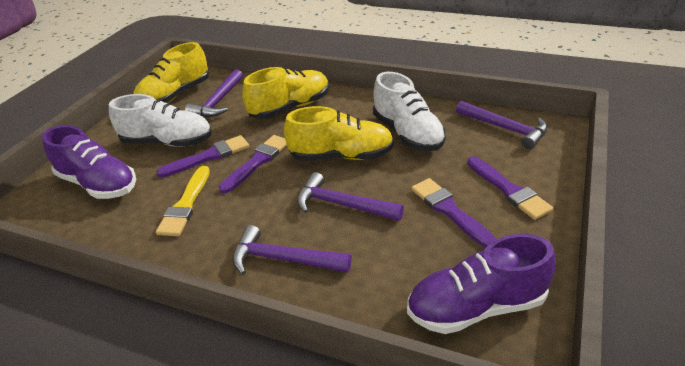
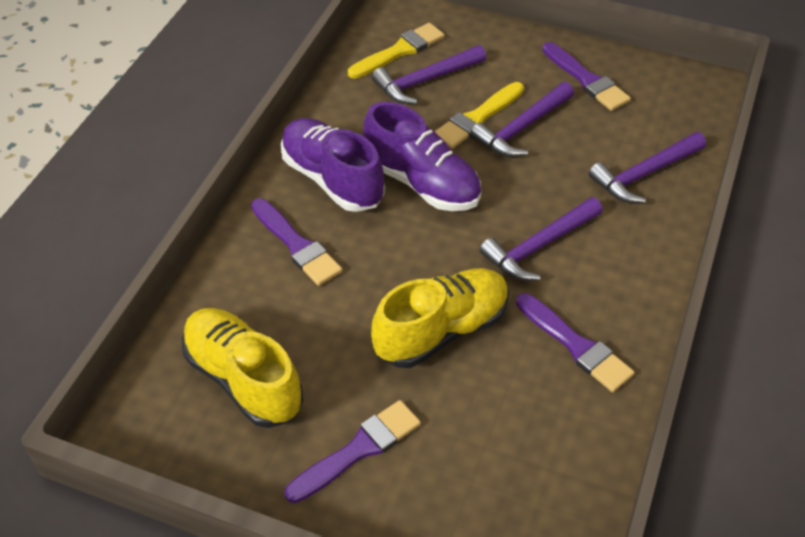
white shoe: 2 -> 0
yellow brush: 1 -> 2
yellow shoe: 3 -> 2

